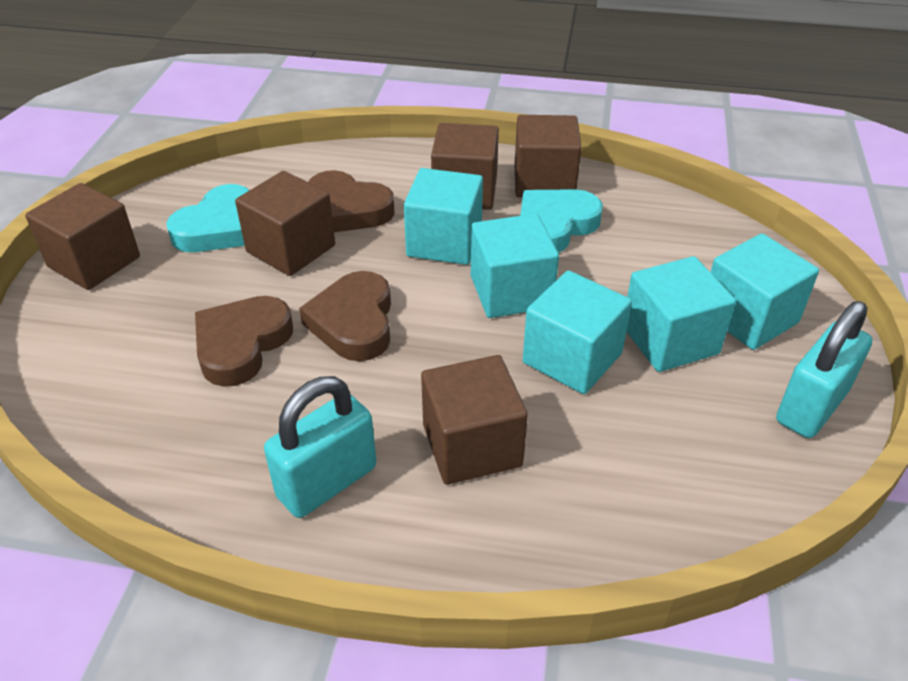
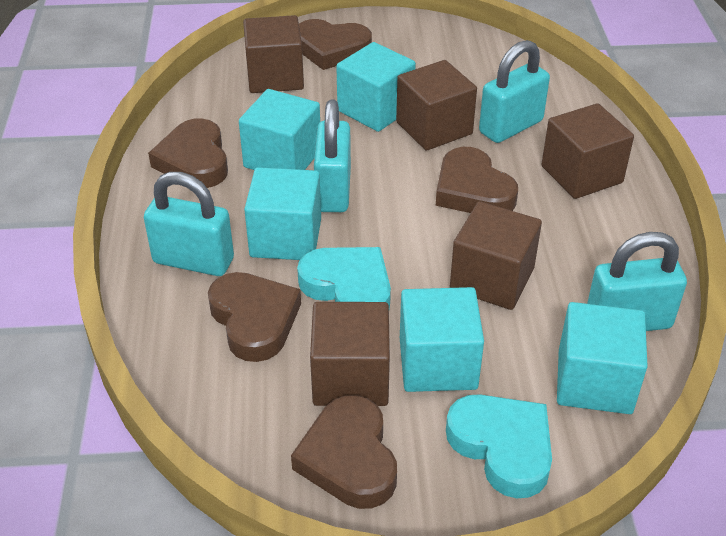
brown heart: 3 -> 5
turquoise padlock: 2 -> 4

